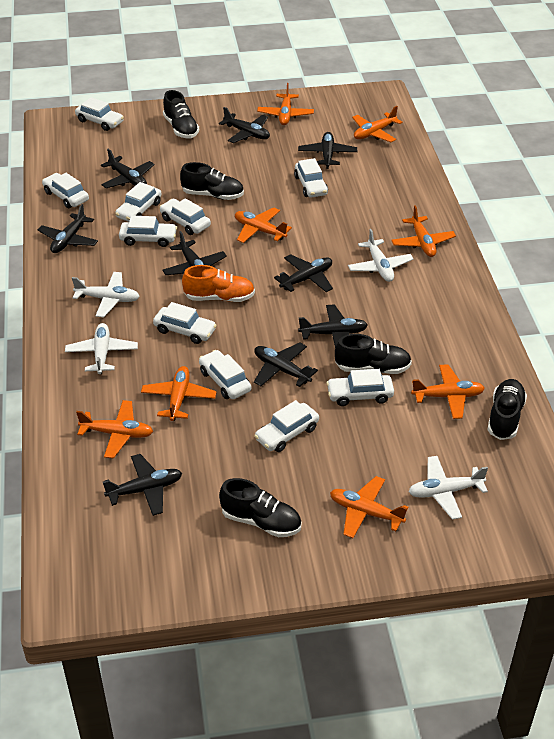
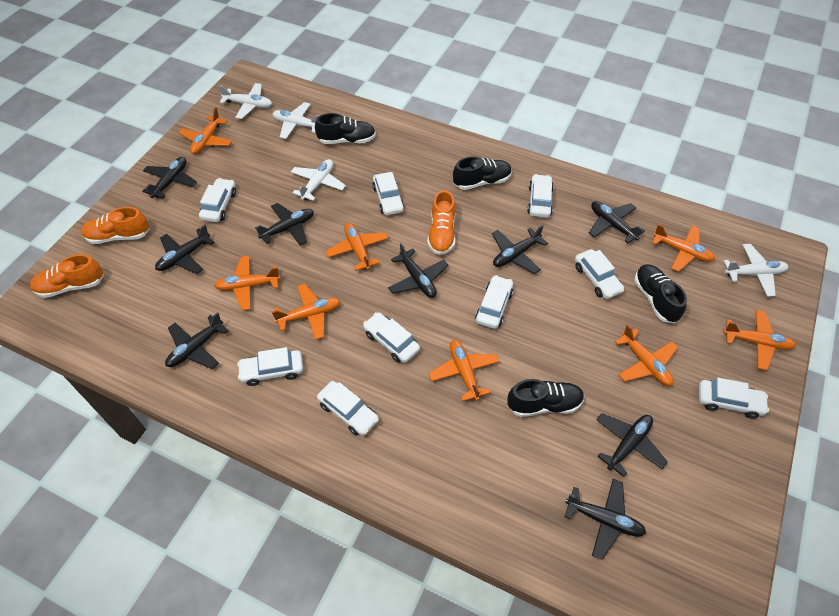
black shoe: 5 -> 4
orange shoe: 1 -> 3
white car: 10 -> 9

